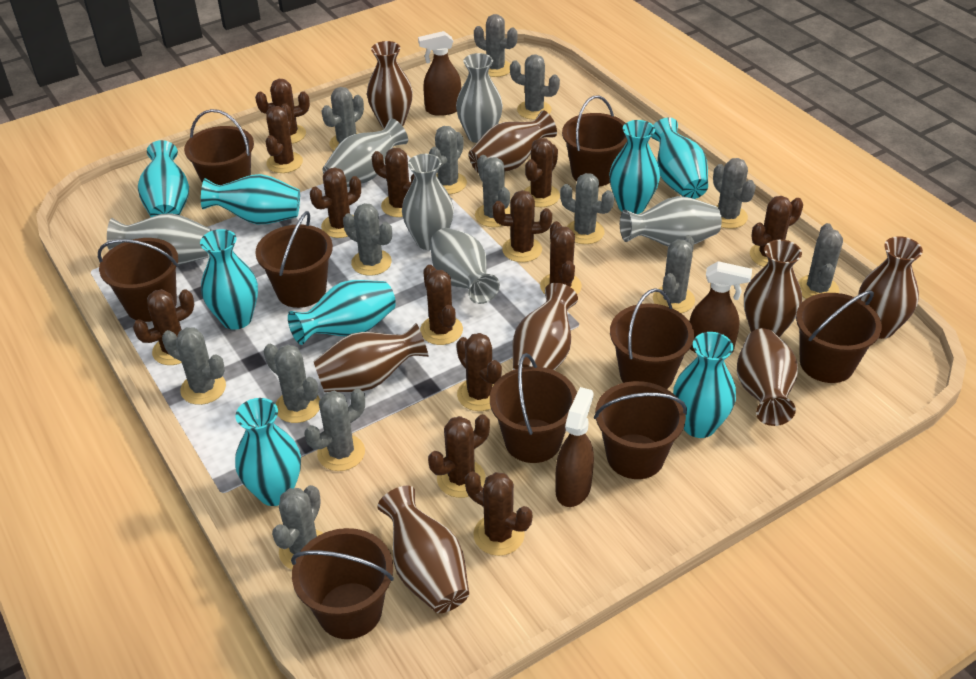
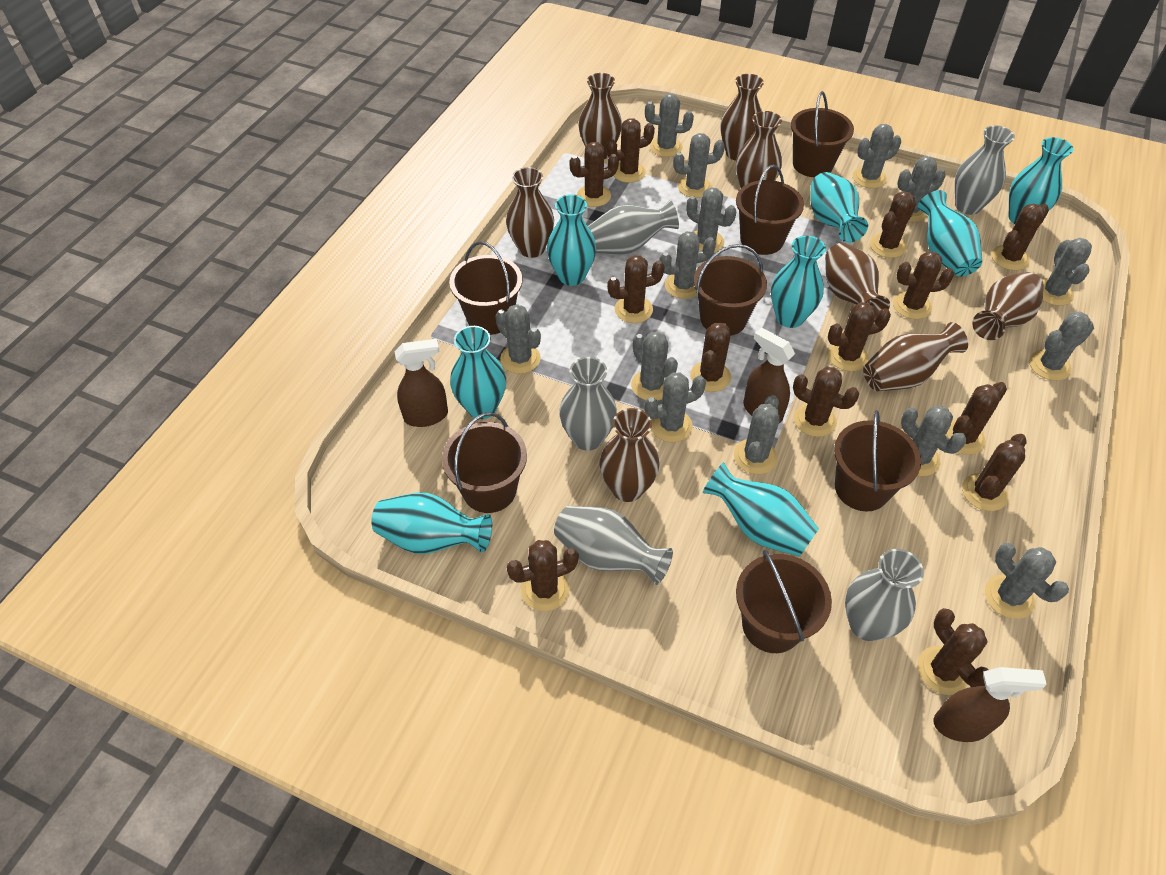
brown bucket: 9 -> 7
grey vase: 6 -> 5

